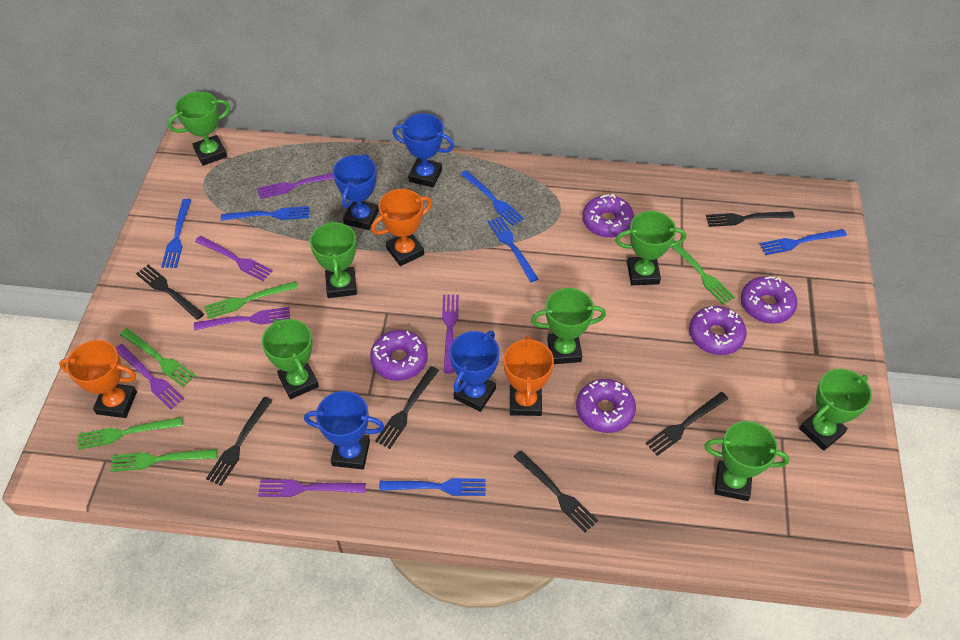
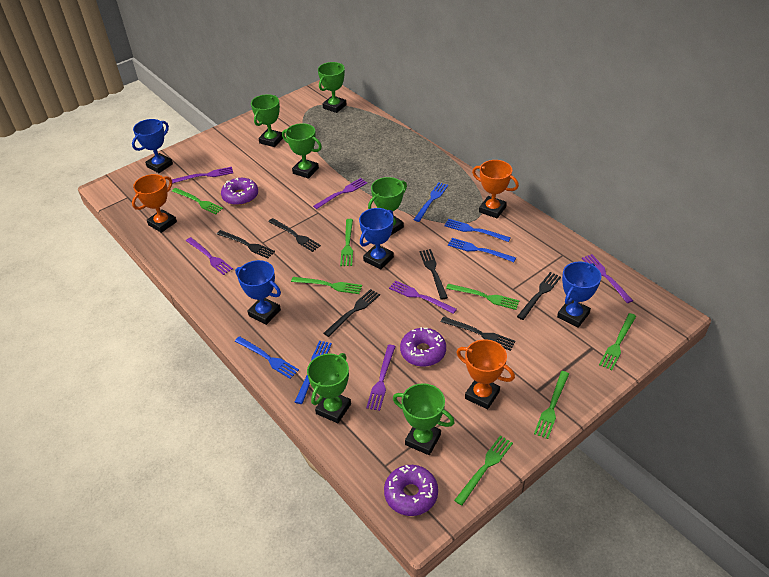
blue fork: 6 -> 5
green fork: 5 -> 7
green trophy: 7 -> 6
purple donut: 5 -> 3

